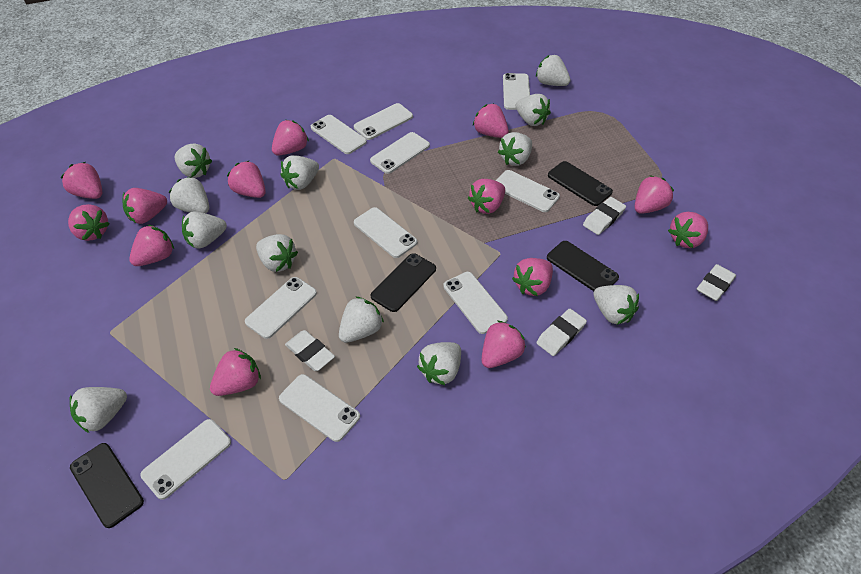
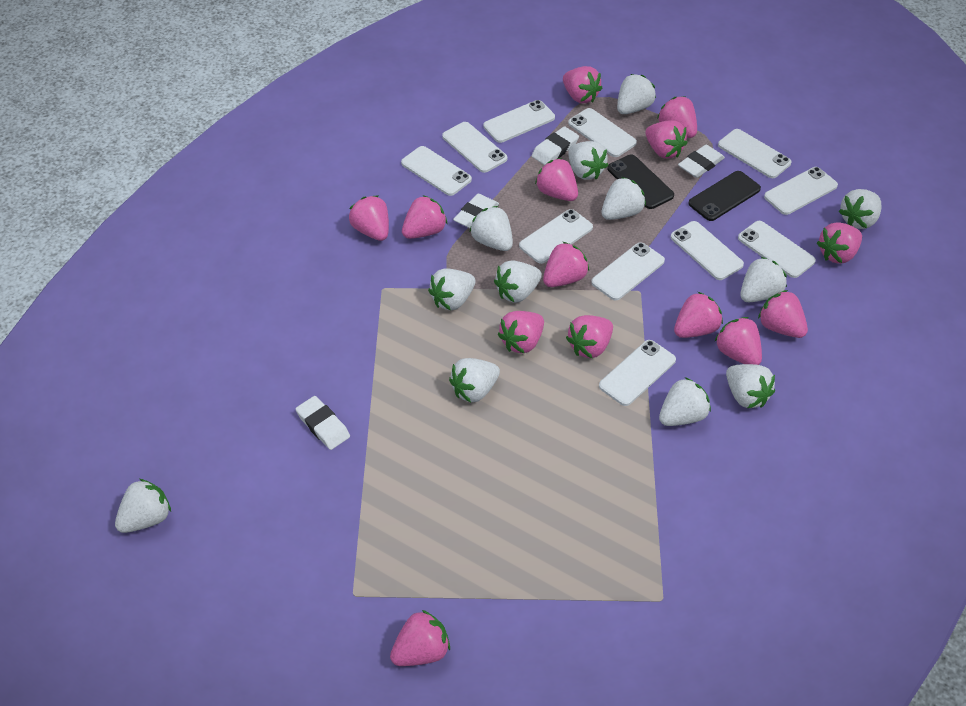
black phone: 4 -> 2
pink strawberry: 13 -> 14
white phone: 10 -> 11

